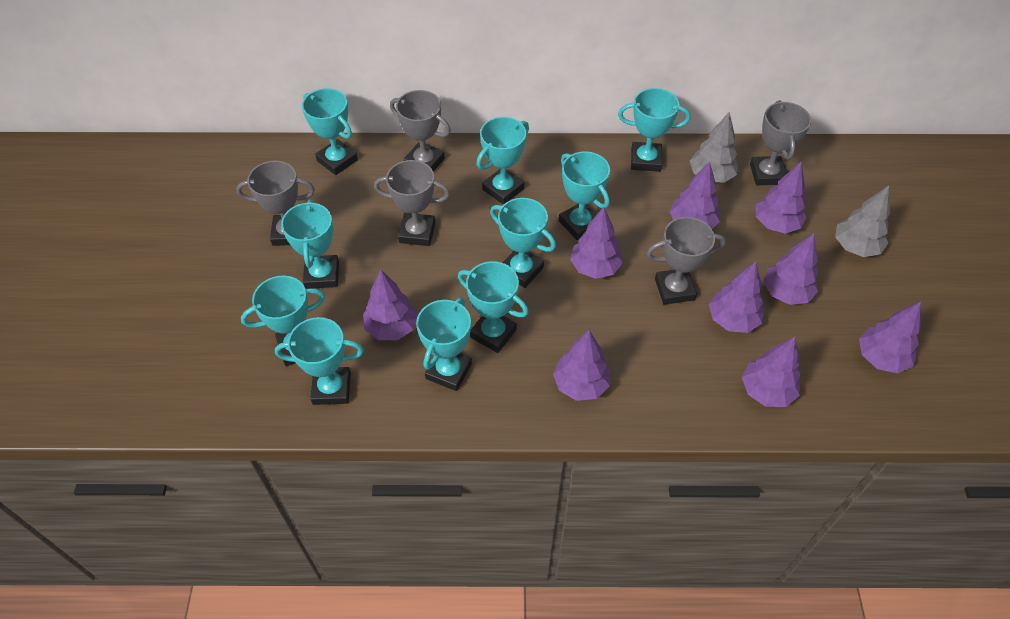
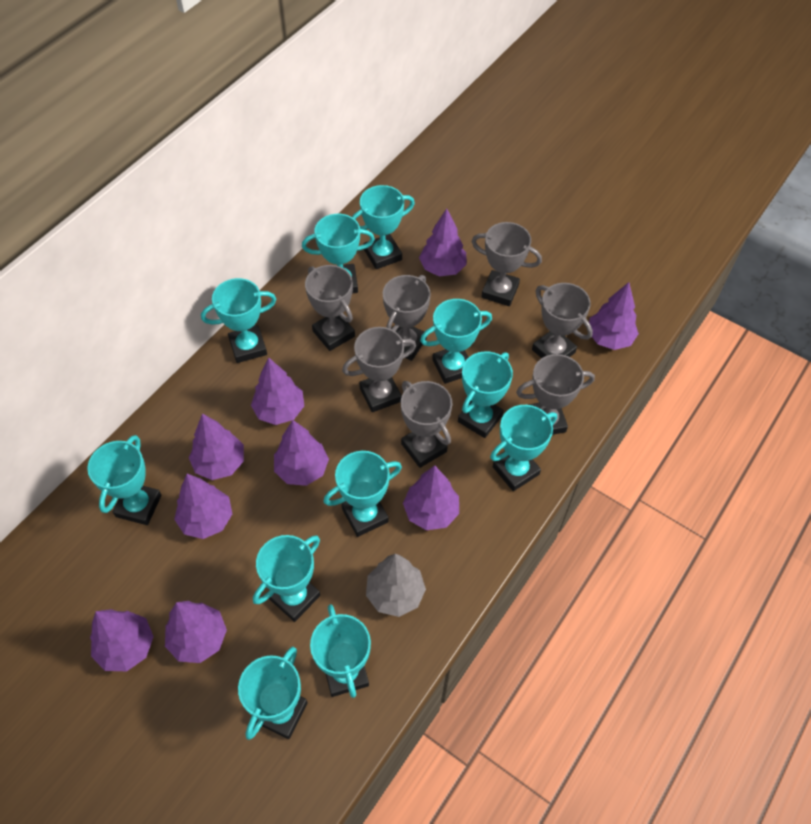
grey tree: 2 -> 1
grey trophy: 5 -> 7
turquoise trophy: 10 -> 11

